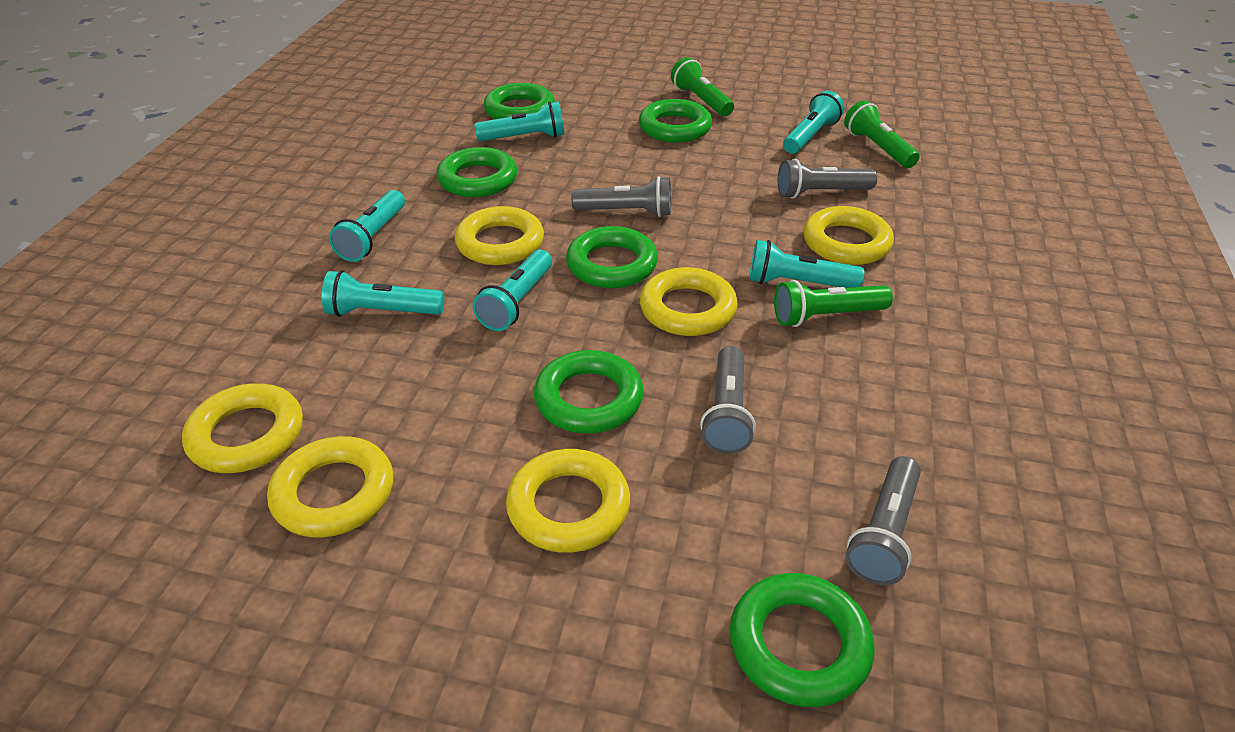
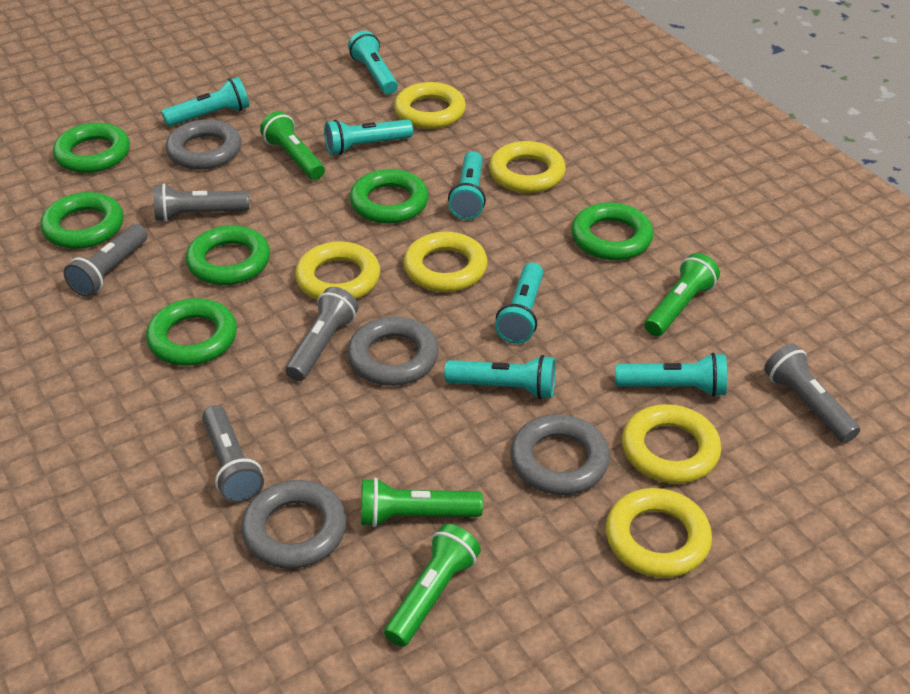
green flashlight: 3 -> 4
grey flashlight: 4 -> 5
grey ring: 0 -> 4
turquoise flashlight: 6 -> 7

